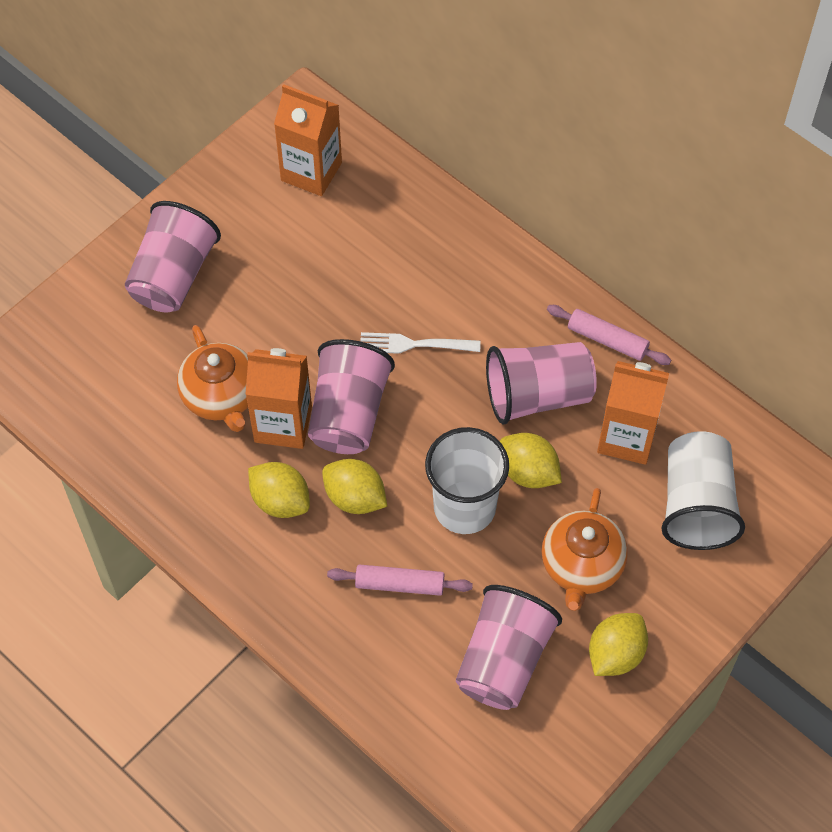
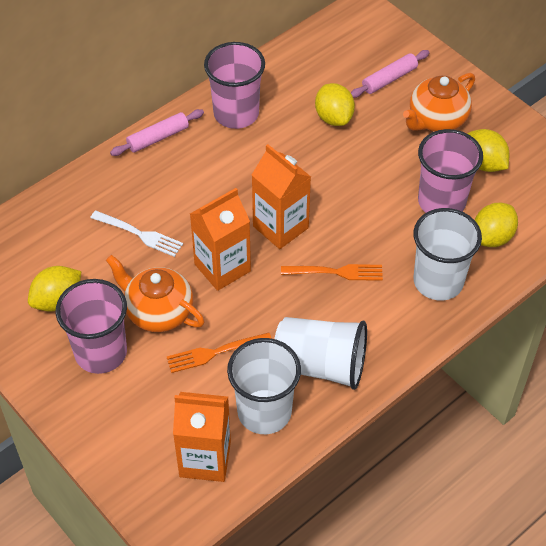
orange fork: 0 -> 2
pink cup: 4 -> 3
white cup: 2 -> 3

